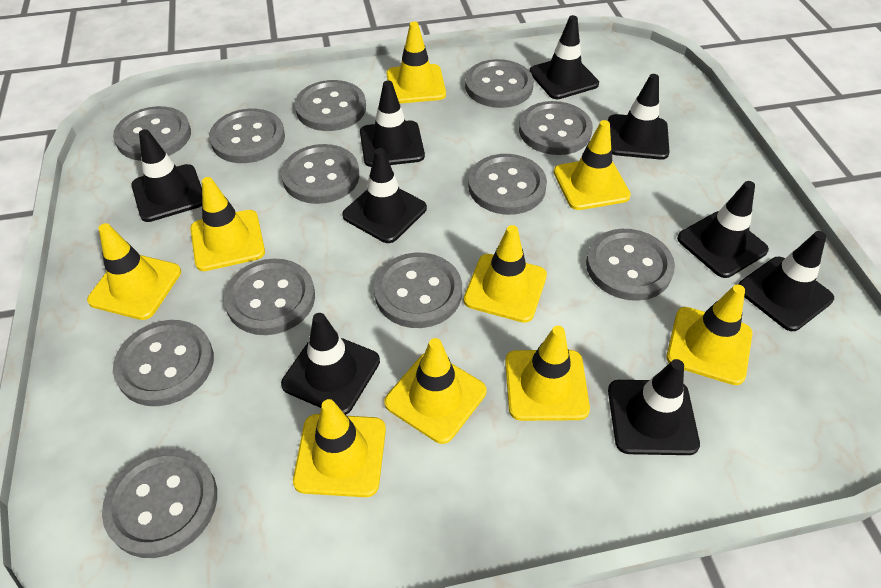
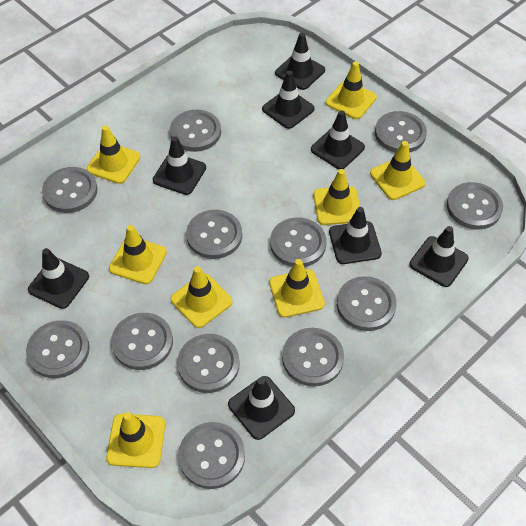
black traffic cone: 9 -> 8
yellow traffic cone: 9 -> 8

